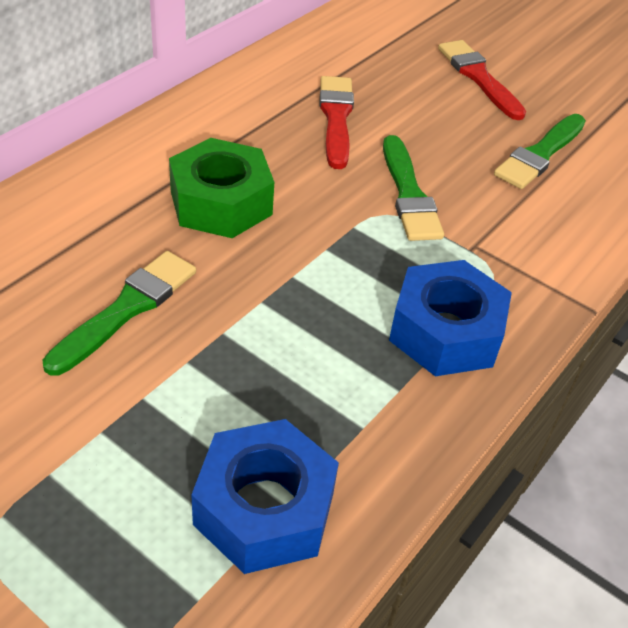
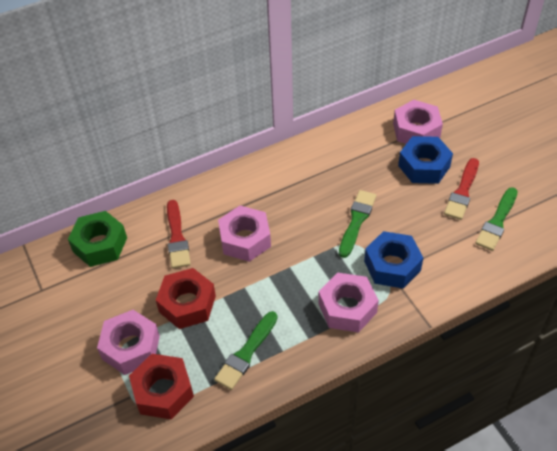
pink nut: 0 -> 4
red nut: 0 -> 2

